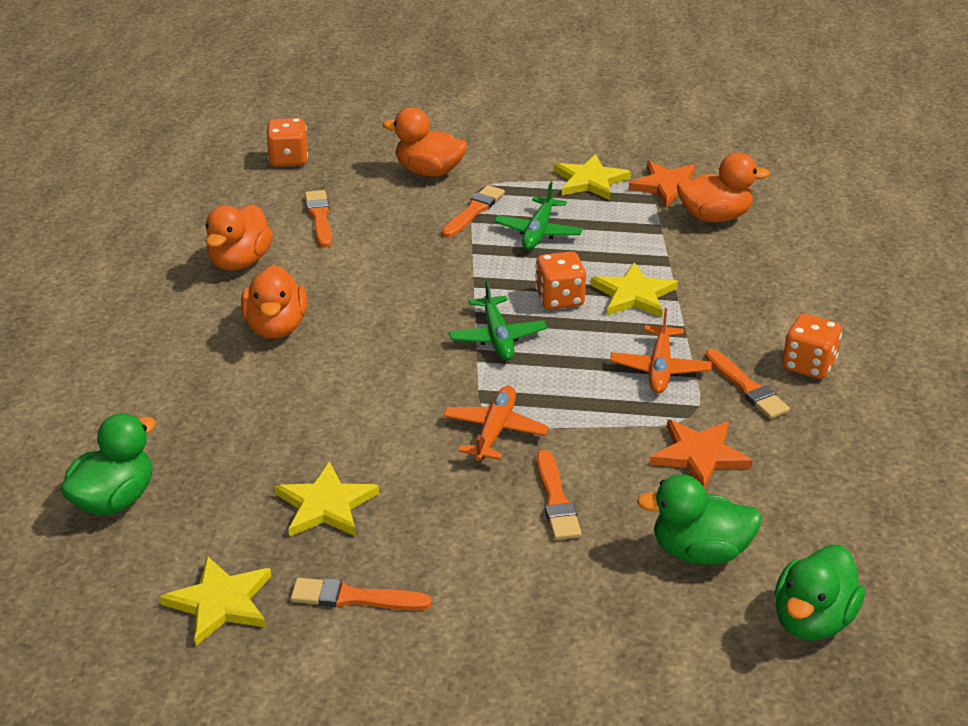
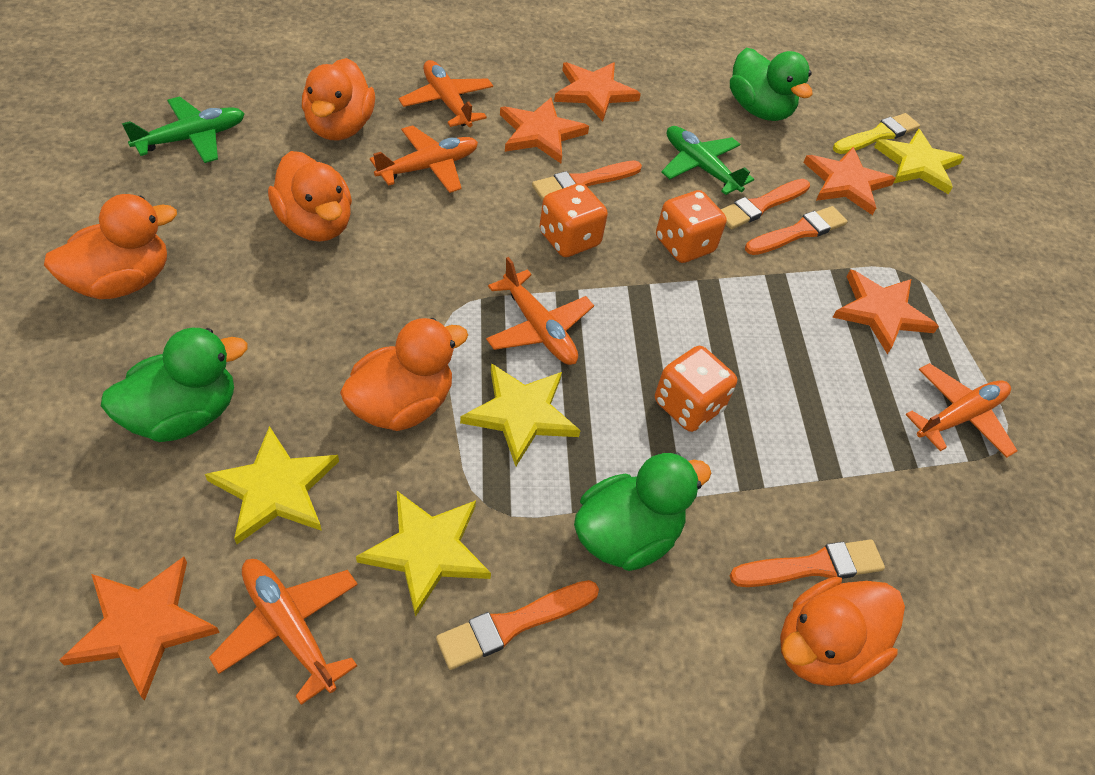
orange duck: 4 -> 5
orange plane: 2 -> 5
orange star: 2 -> 5
yellow brush: 0 -> 1

